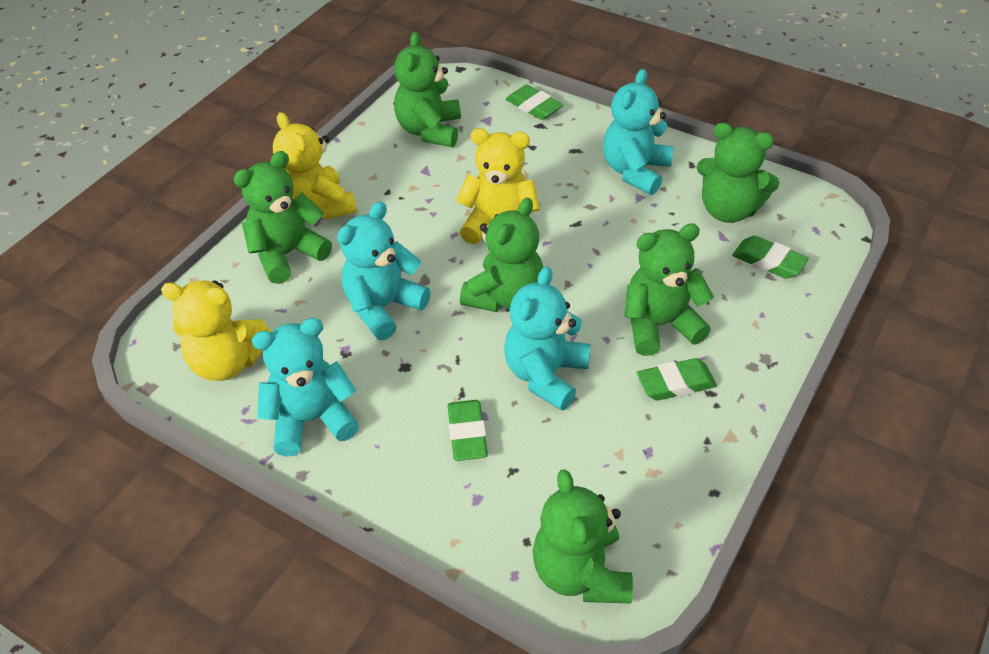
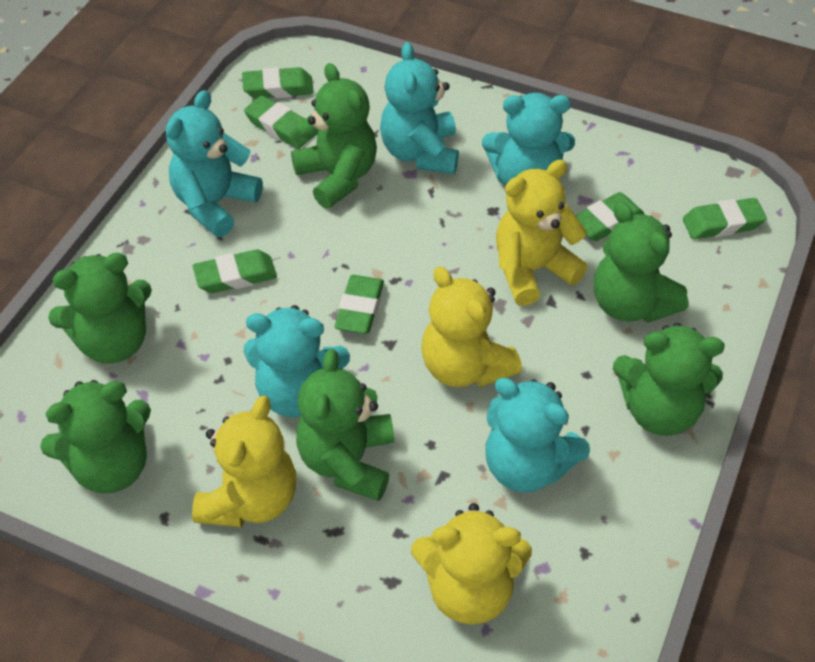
green eraser: 4 -> 6
turquoise teddy bear: 4 -> 5
yellow teddy bear: 3 -> 4

